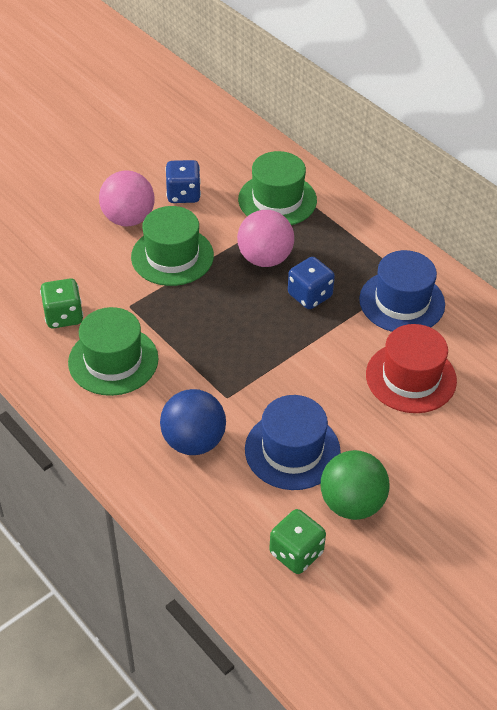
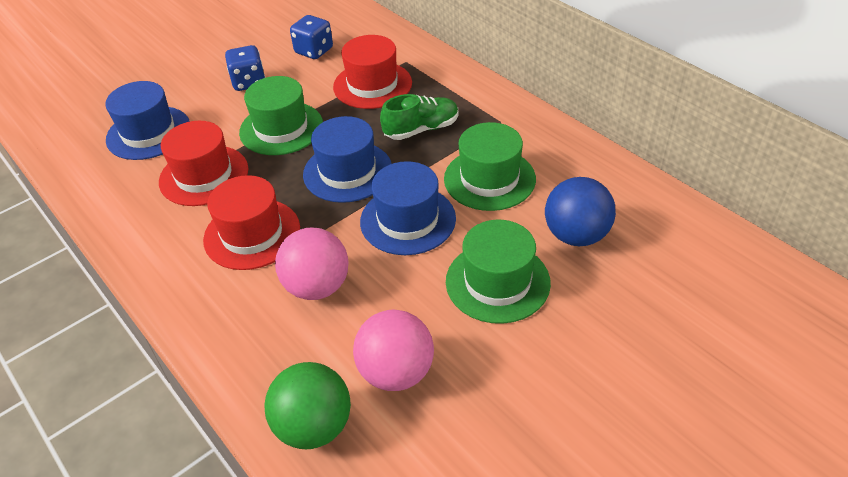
blue hat: 2 -> 3
green dice: 2 -> 0
green shoe: 0 -> 1
red hat: 1 -> 3

